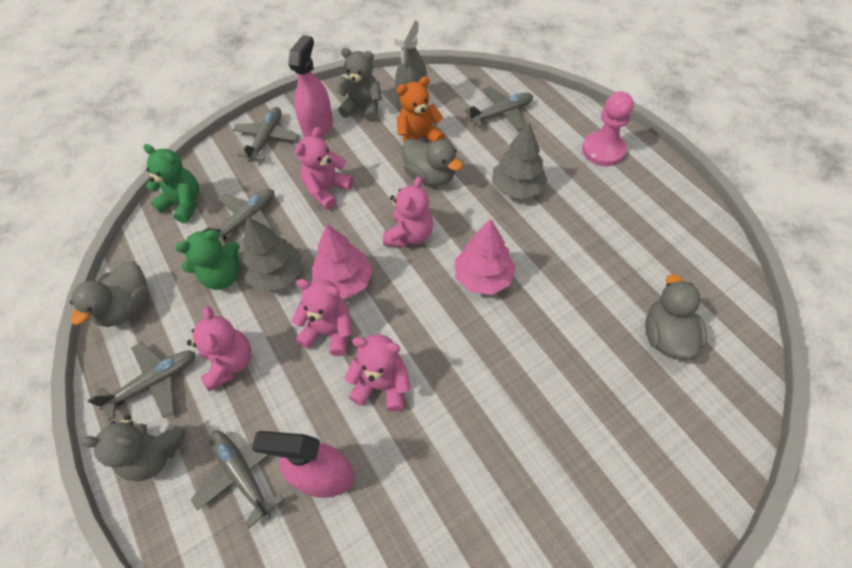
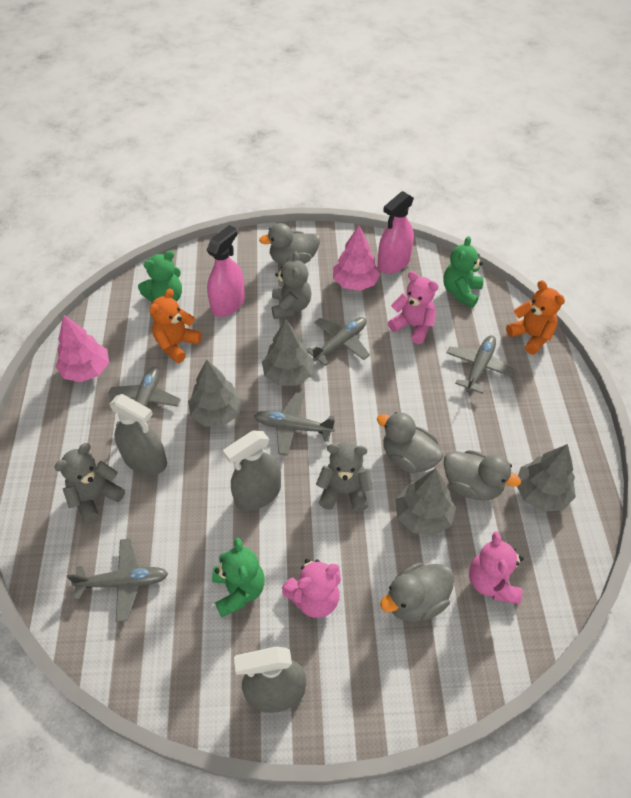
green teddy bear: 2 -> 3
grey duck: 3 -> 4
grey spray bottle: 1 -> 3
grey teddy bear: 2 -> 3
grey tree: 2 -> 4
orange teddy bear: 1 -> 2
pink pawn: 1 -> 0
pink teddy bear: 5 -> 3

